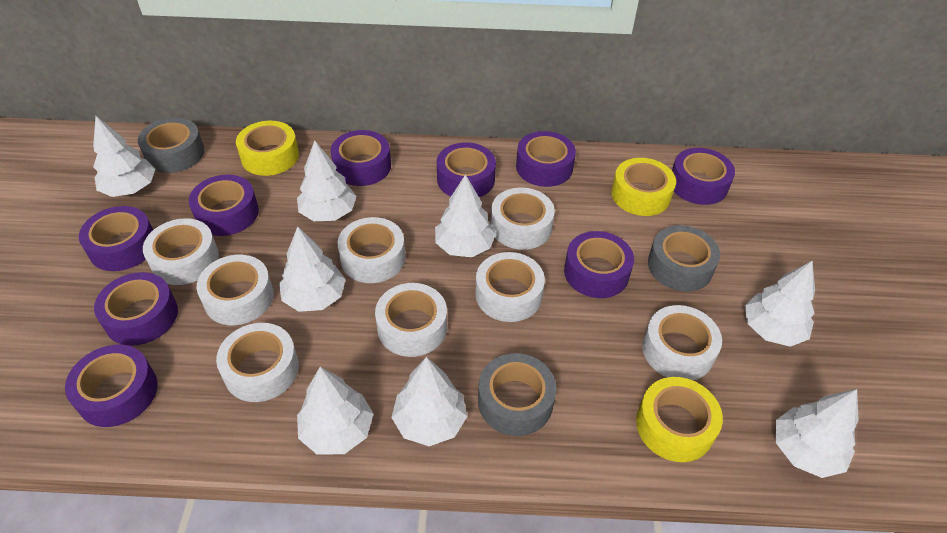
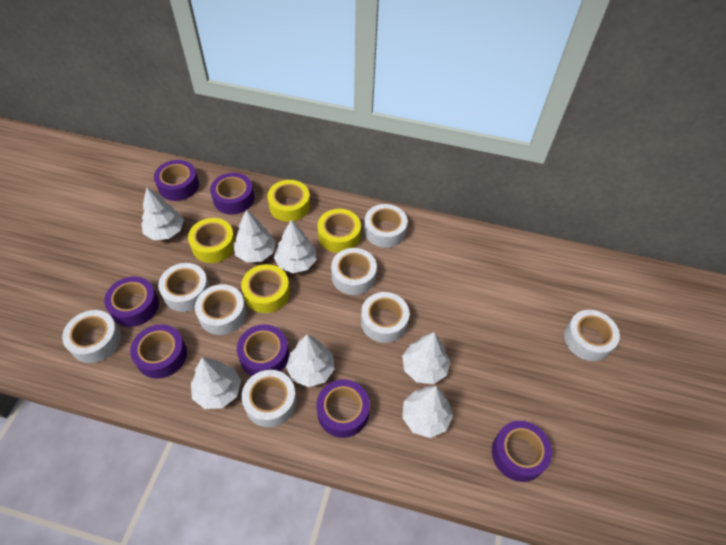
grey tape: 3 -> 0
purple tape: 9 -> 7
white tree: 8 -> 7
yellow tape: 3 -> 4

